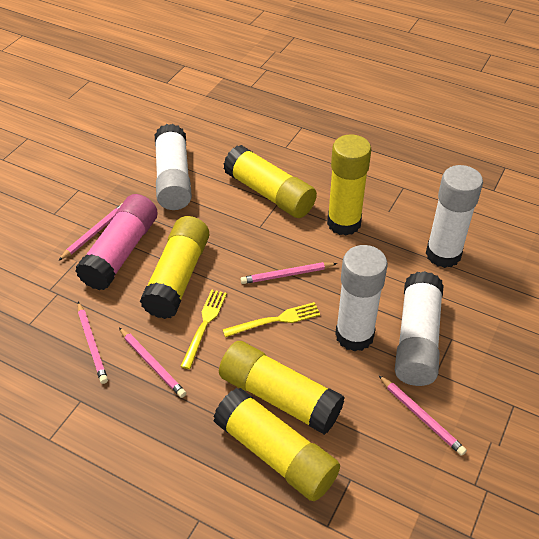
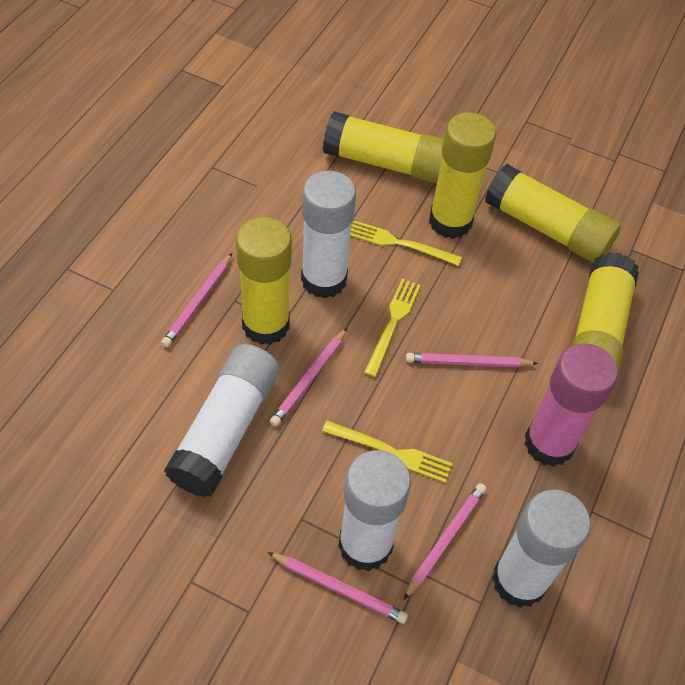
yellow fork: 2 -> 3

